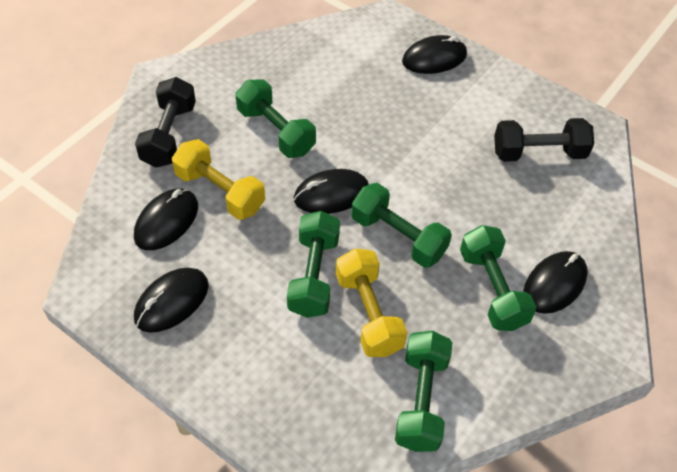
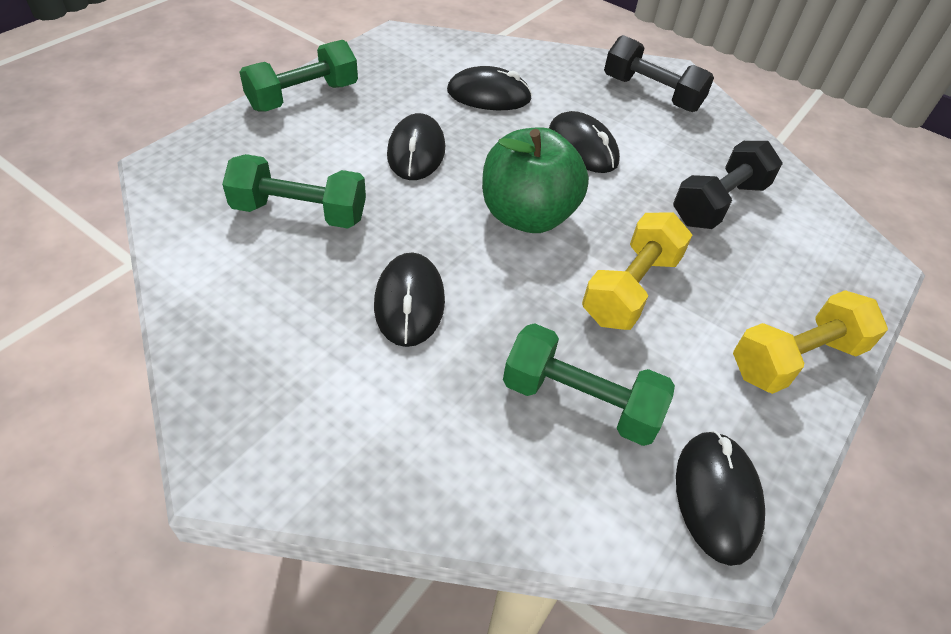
green apple: 0 -> 1
green dumbbell: 5 -> 3

